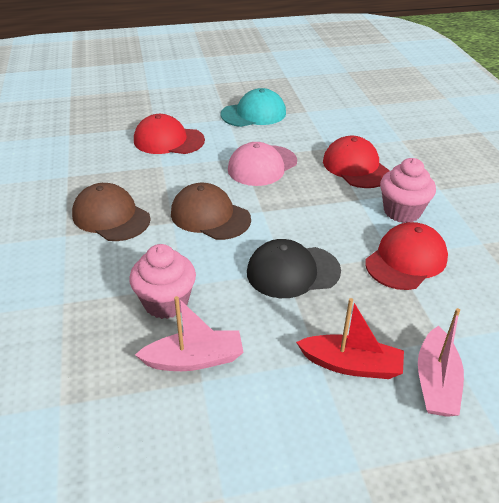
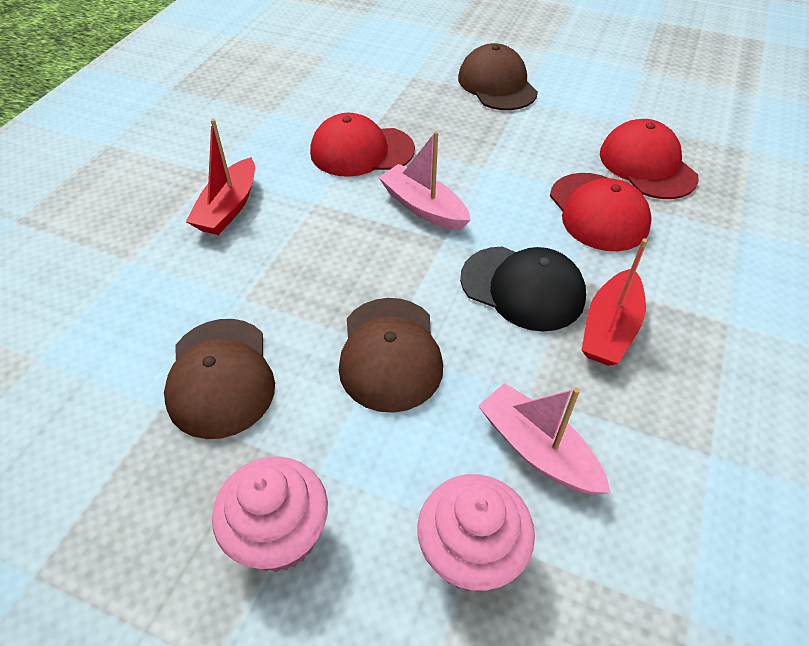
brown cap: 2 -> 3
pink cap: 1 -> 0
red boat: 1 -> 2
turquoise cap: 1 -> 0

